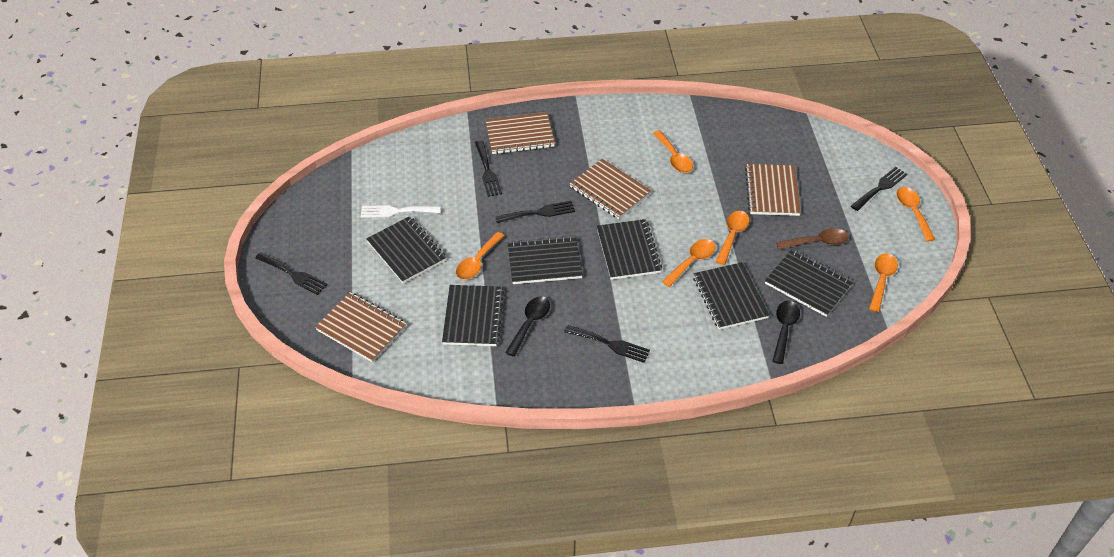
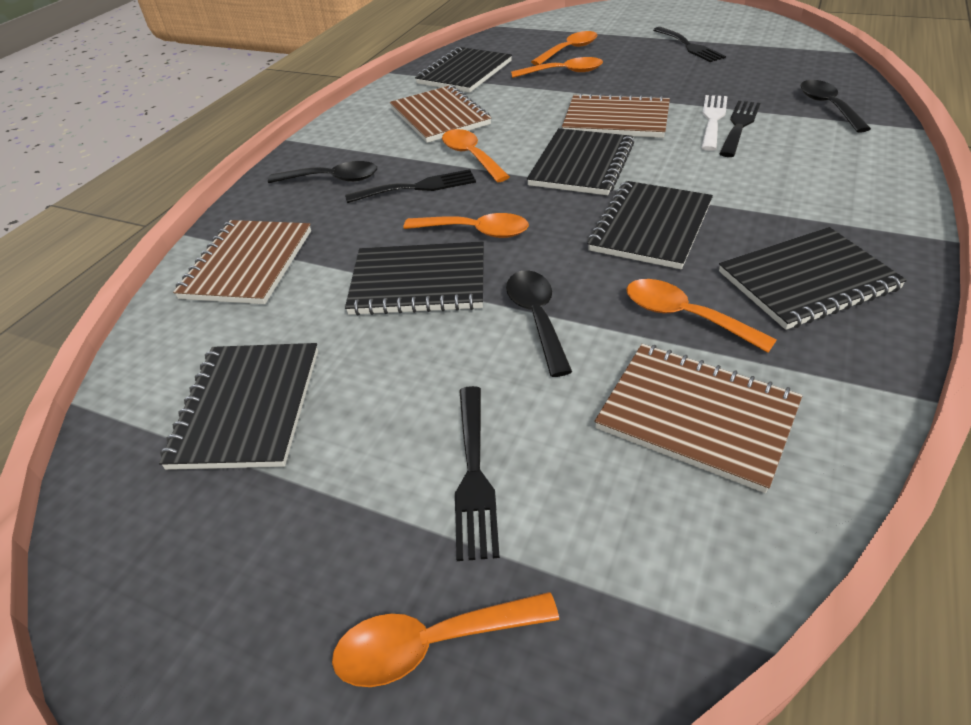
black fork: 5 -> 4
black spoon: 2 -> 3
brown spoon: 1 -> 0

